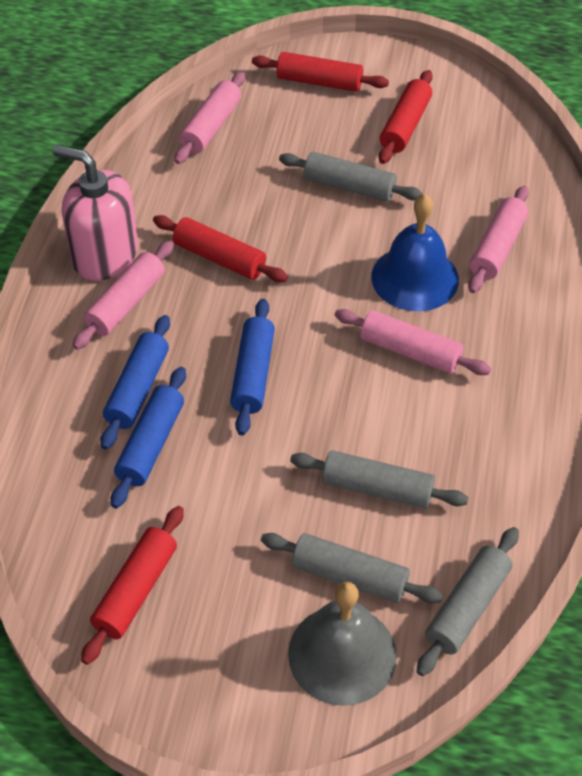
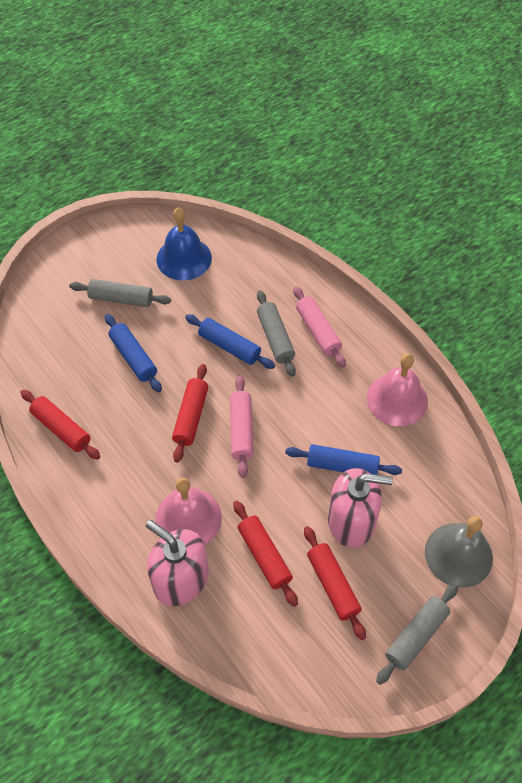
grey rolling pin: 4 -> 3
pink bell: 0 -> 2
pink rolling pin: 4 -> 2
pink soap dispenser: 1 -> 2

